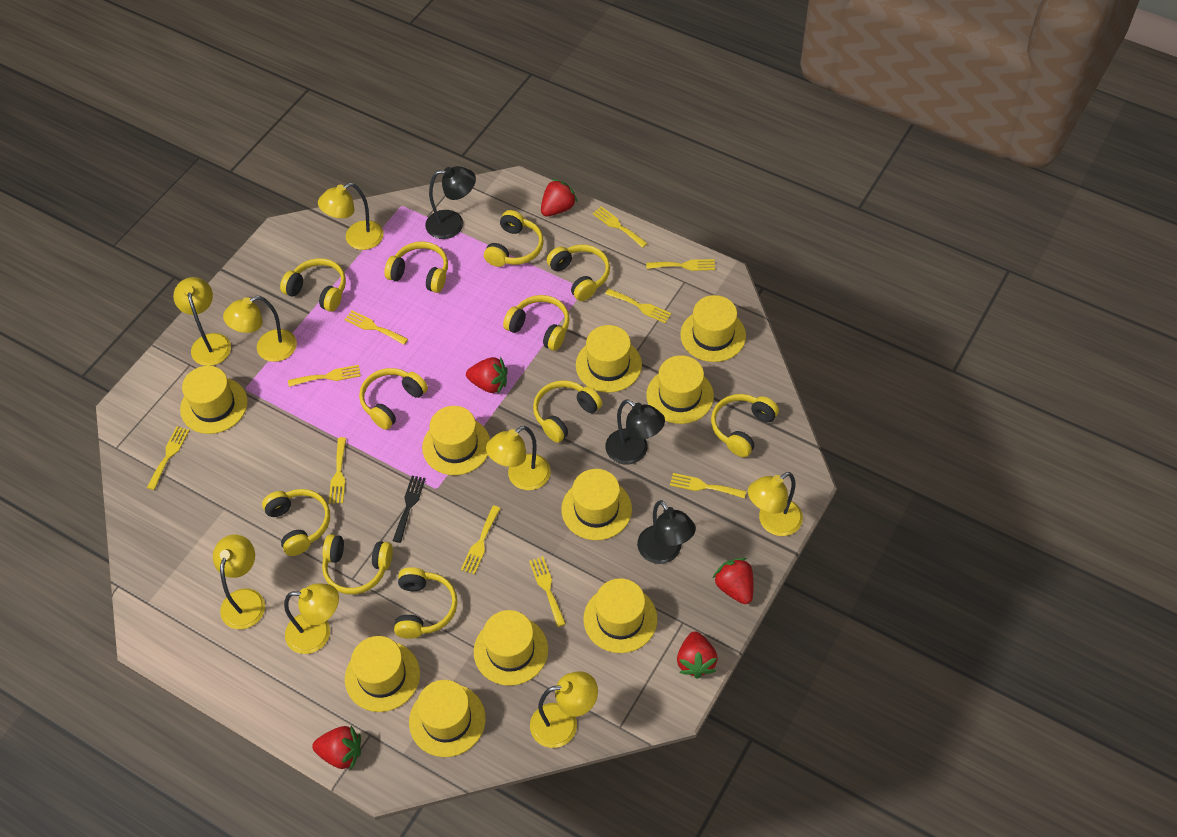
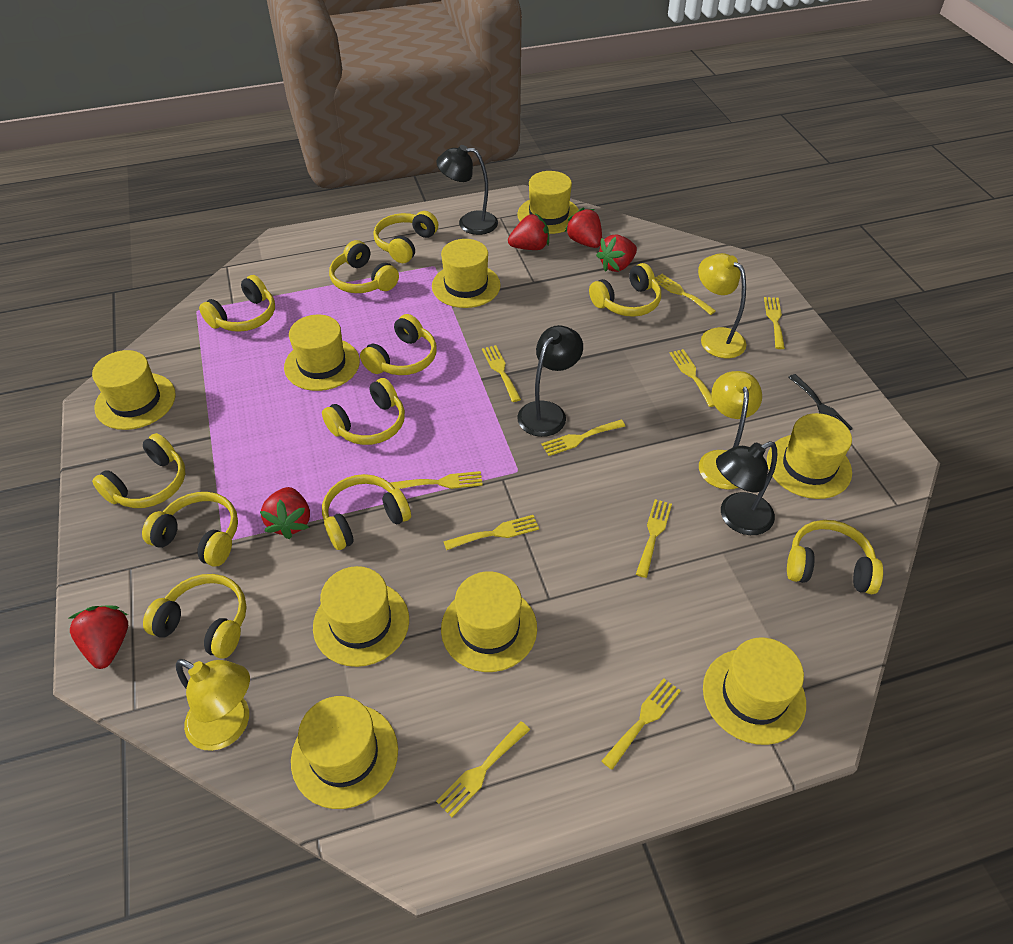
yellow hat: 10 -> 9
yellow lamp: 8 -> 3

